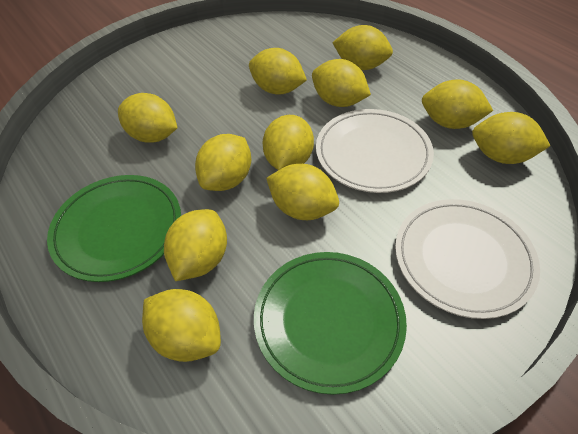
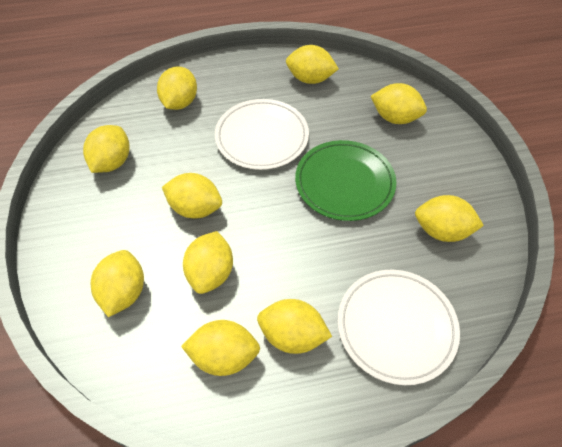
green plate: 2 -> 1
yellow lemon: 11 -> 10

